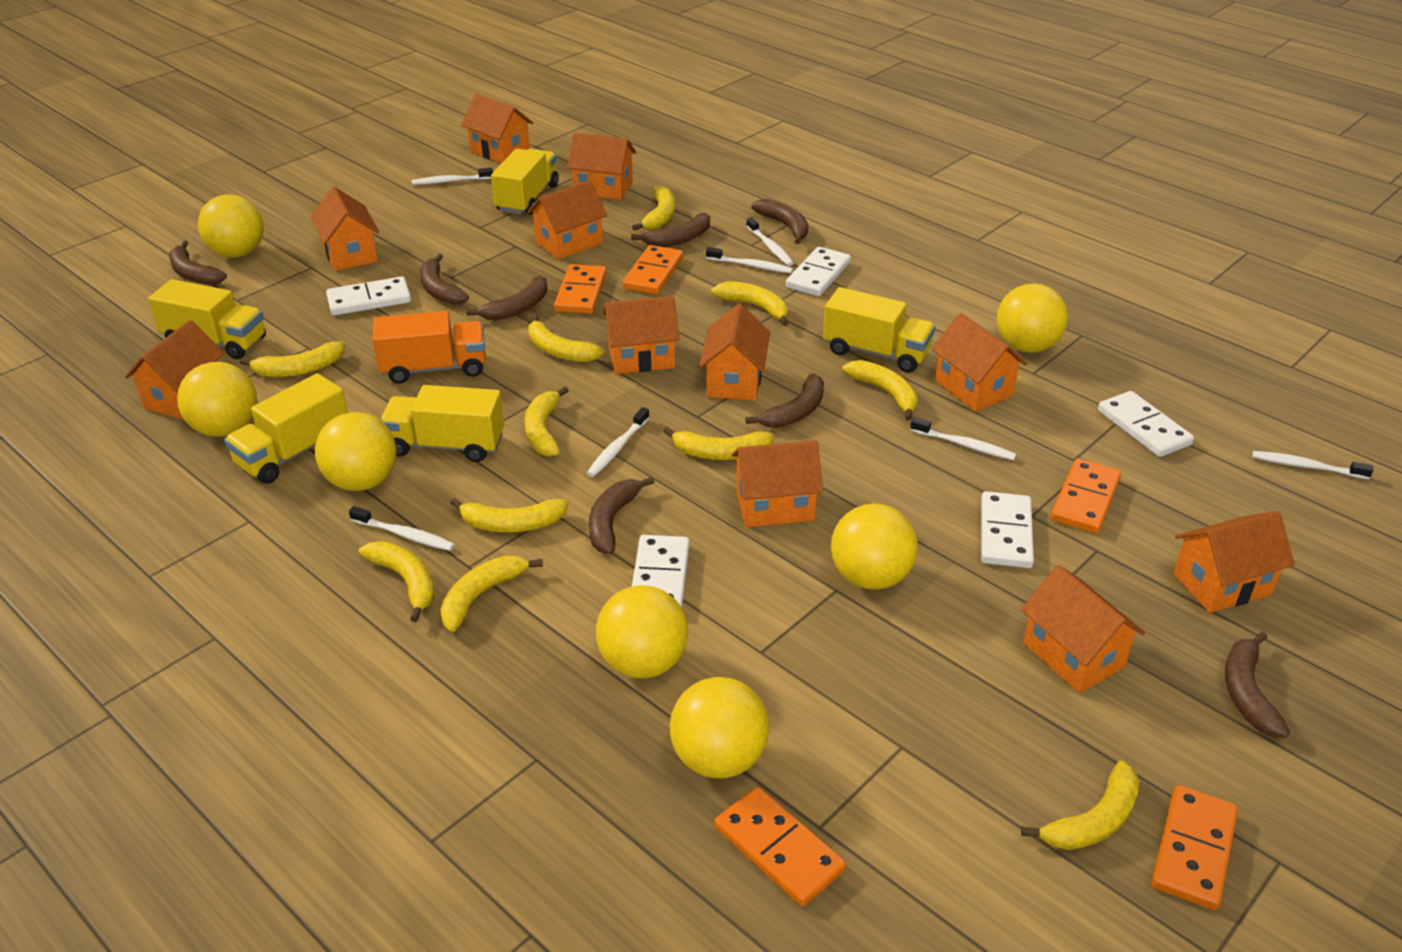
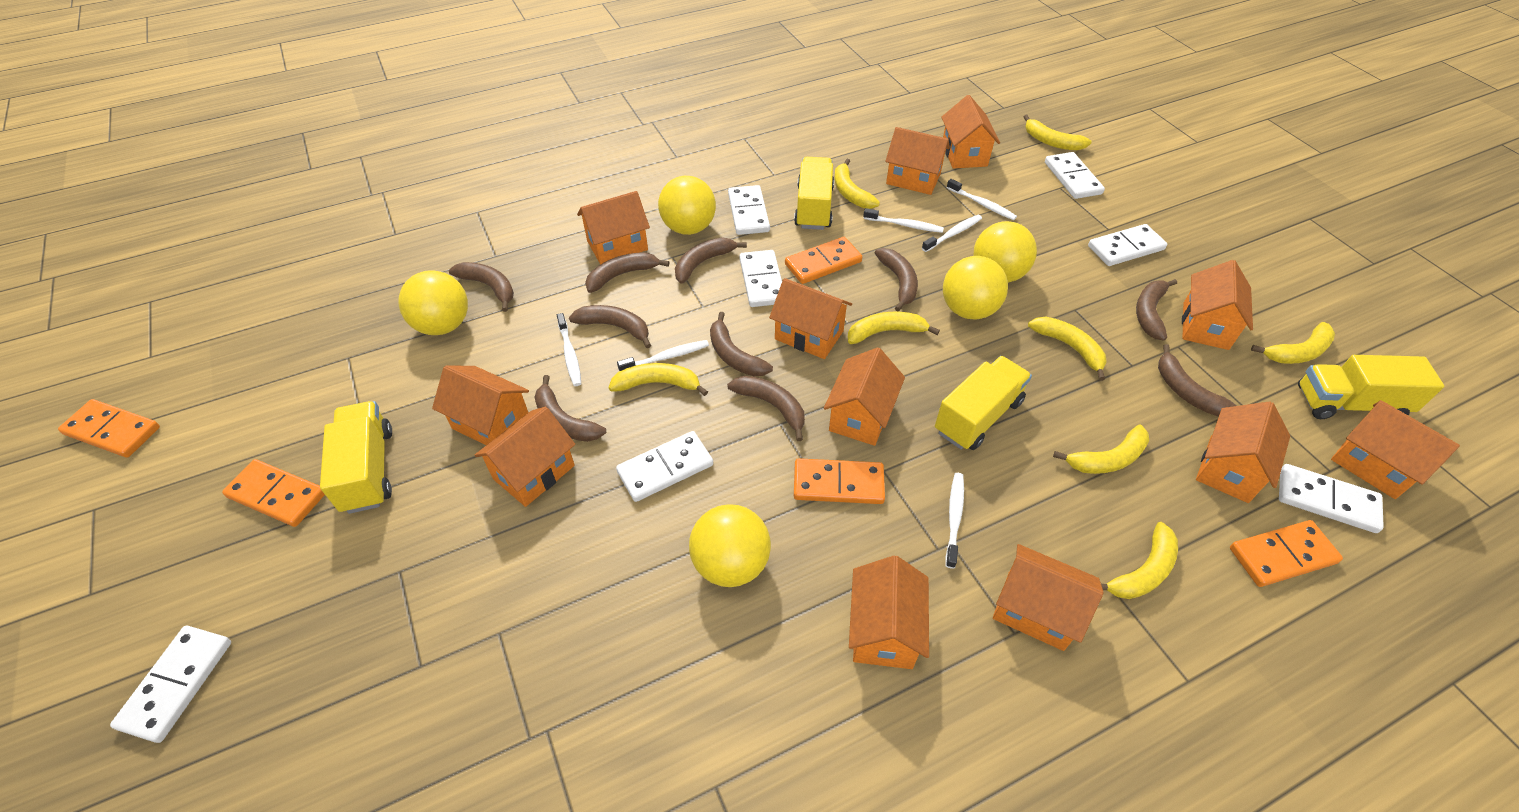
brown banana: 8 -> 10
orange house: 11 -> 12
orange truck: 1 -> 0
white domino: 5 -> 7
white toothbrush: 7 -> 6
yellow ball: 7 -> 5
yellow banana: 11 -> 8
yellow truck: 5 -> 4

